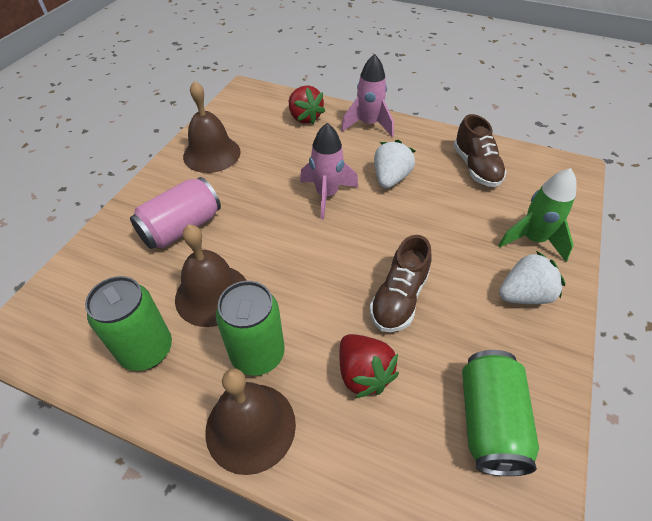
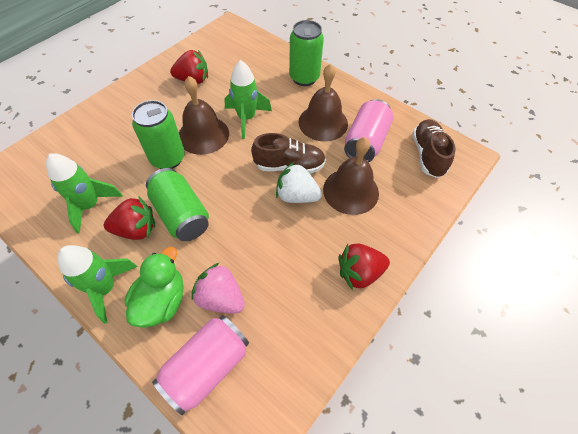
green duck: 0 -> 1
green rocket: 1 -> 3
pink can: 1 -> 2
pink rocket: 2 -> 0
pink strawberry: 0 -> 1
red strawberry: 2 -> 3
white strawberry: 2 -> 1

